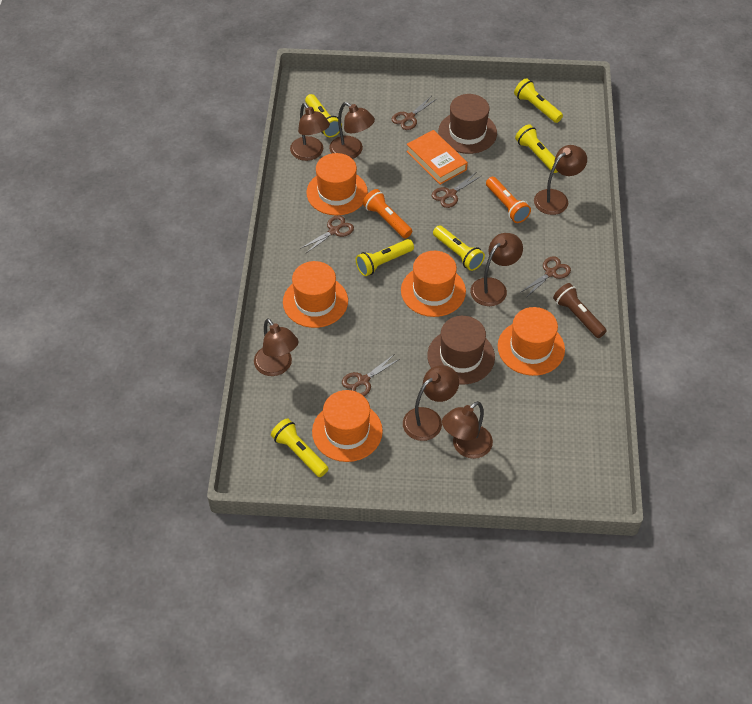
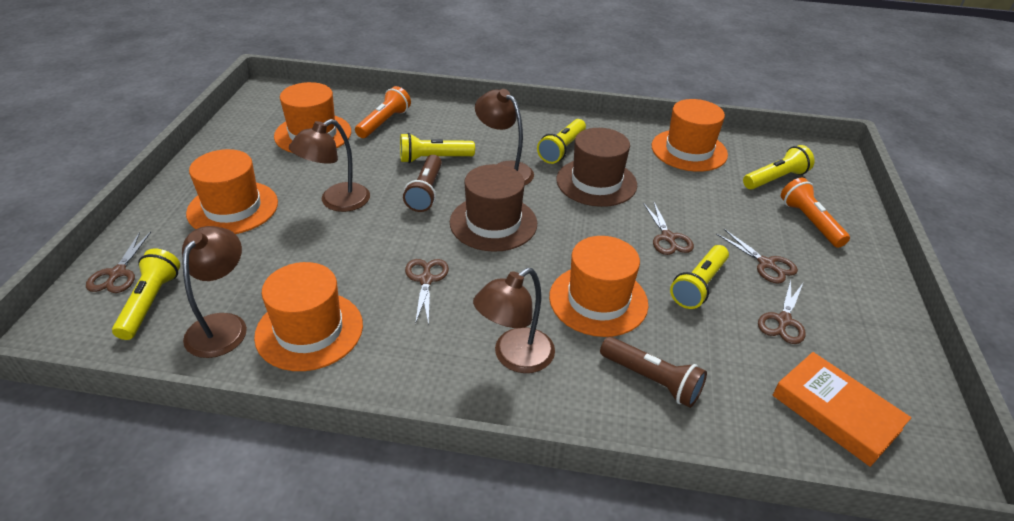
brown flashlight: 1 -> 2
brown lamp: 7 -> 4
yellow flashlight: 6 -> 5

